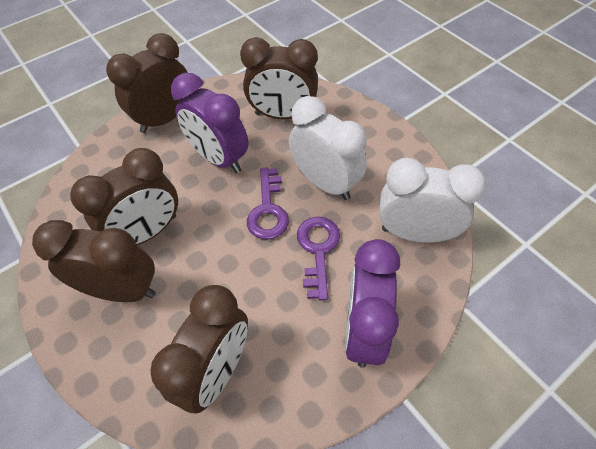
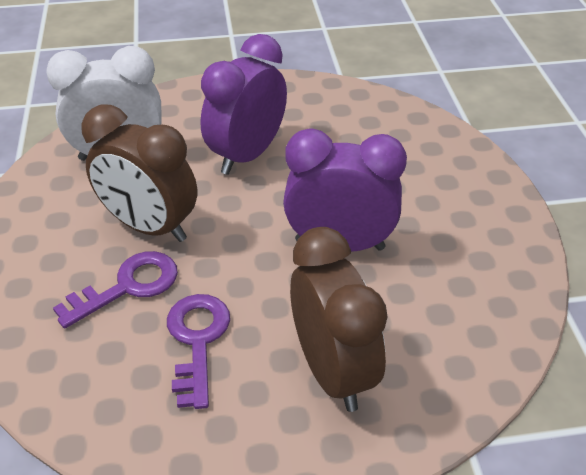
brown clock: 5 -> 2
white clock: 2 -> 1

